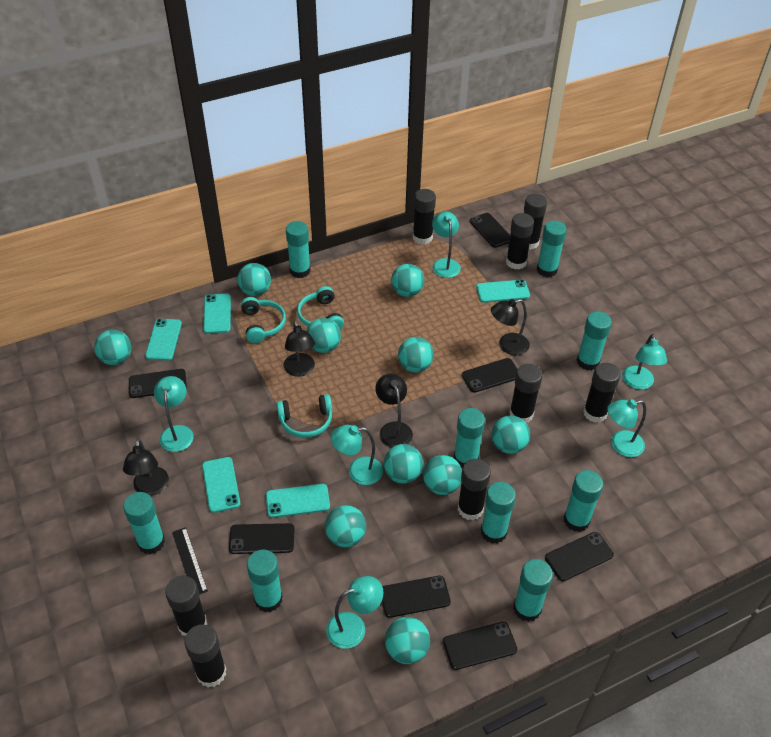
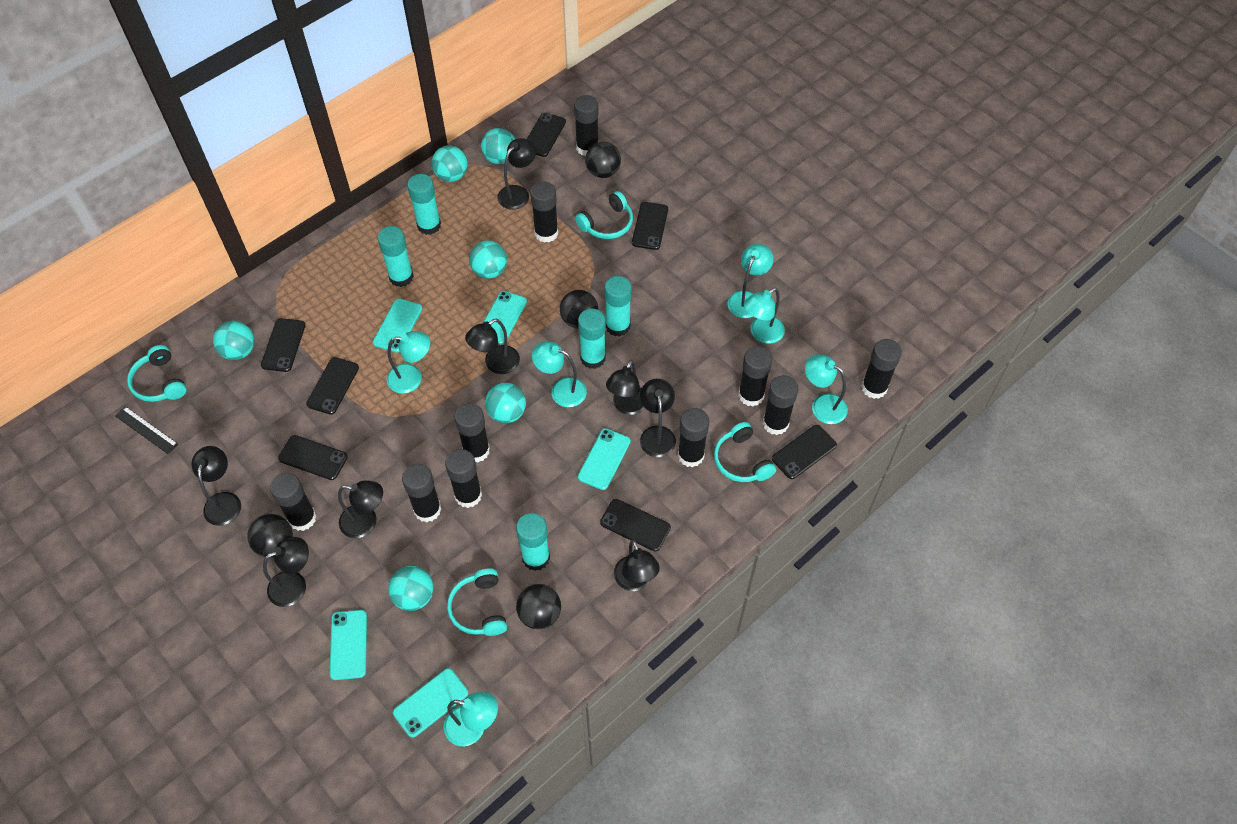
black ball: 0 -> 4
black glue stick: 8 -> 10
black lamp: 4 -> 8
turquoise ball: 10 -> 6
turquoise glue stick: 9 -> 5
turquoise headphones: 3 -> 4

